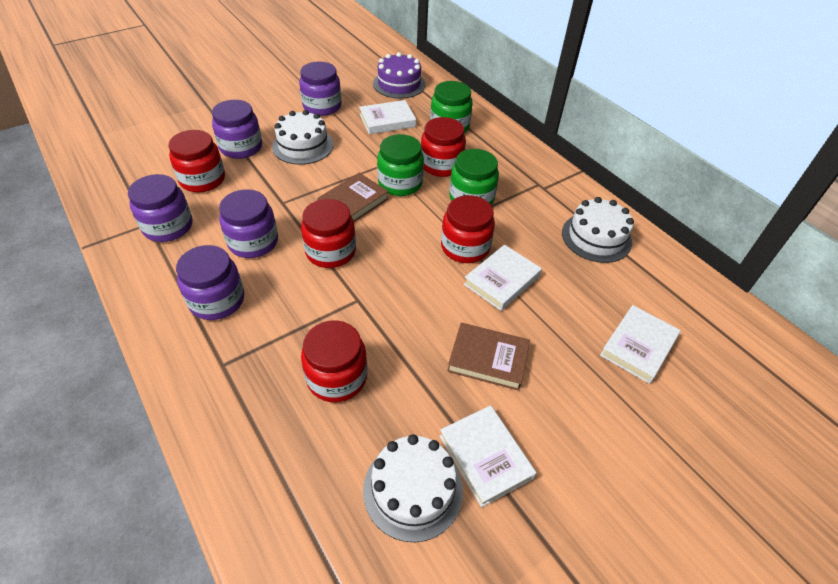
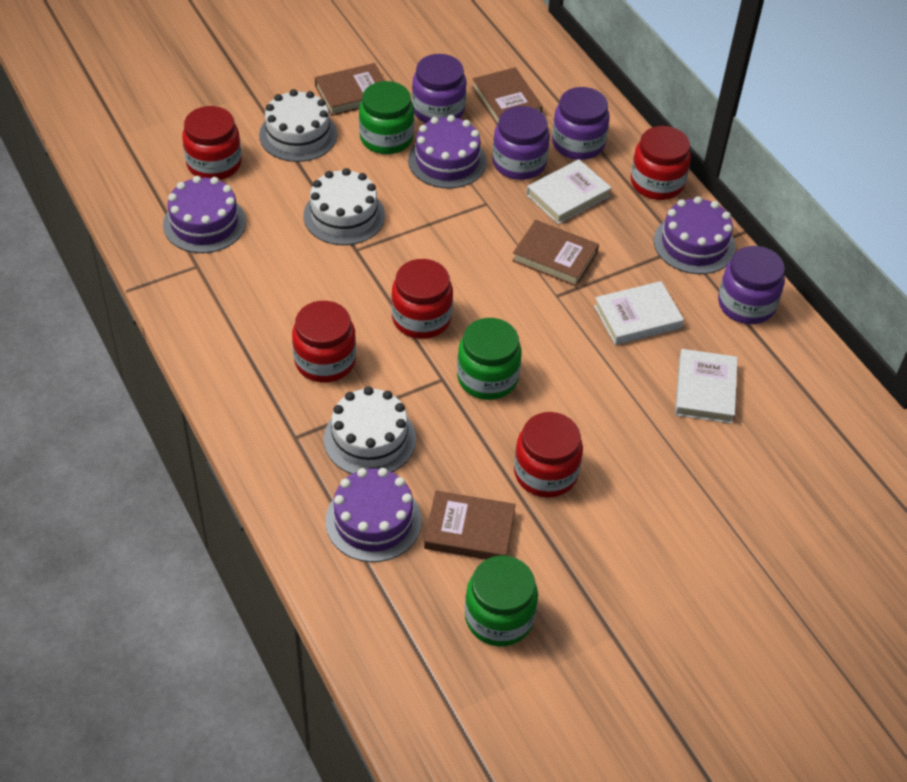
brown book: 2 -> 4
purple cake: 1 -> 4
purple jar: 5 -> 4
white book: 4 -> 3

